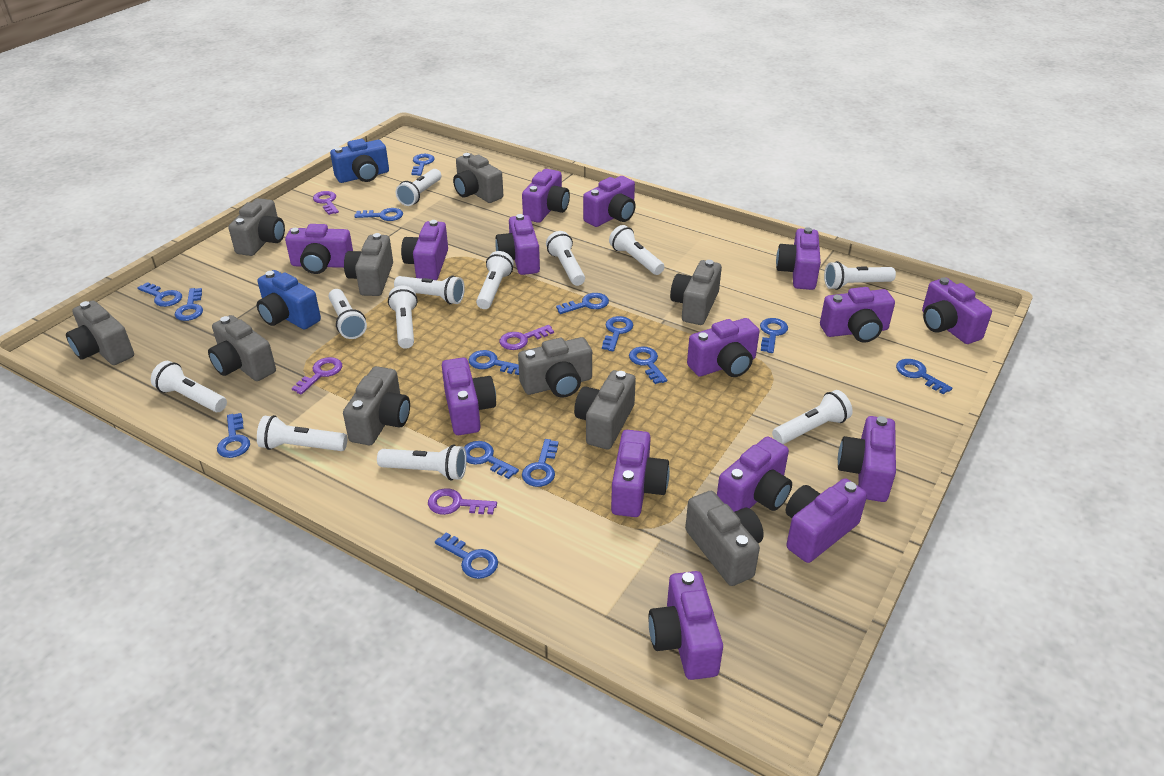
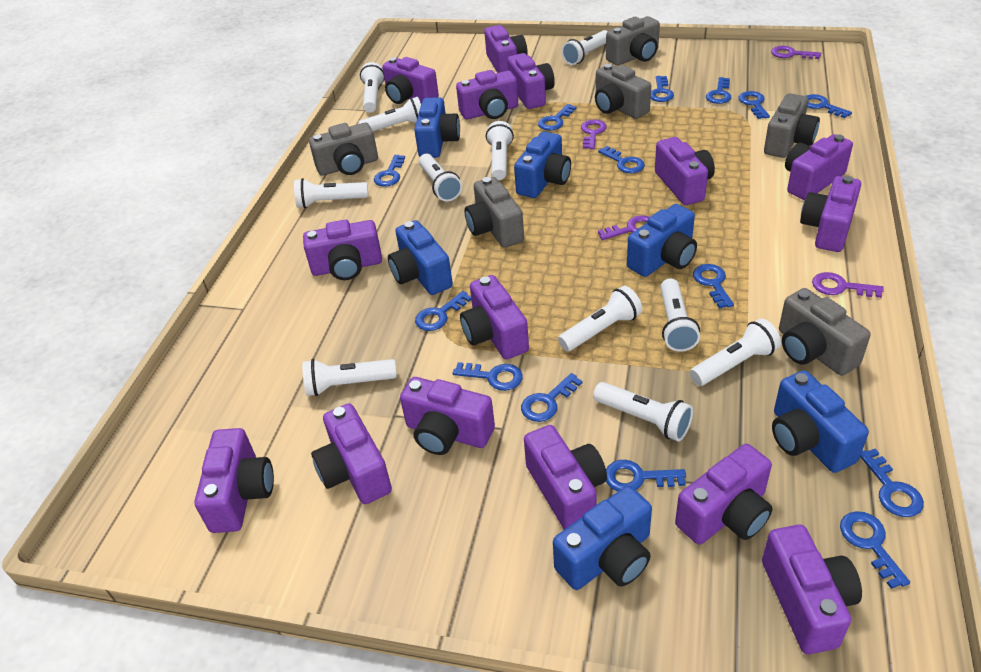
blue camera: 2 -> 6
grey camera: 10 -> 6
white flashlight: 12 -> 11

